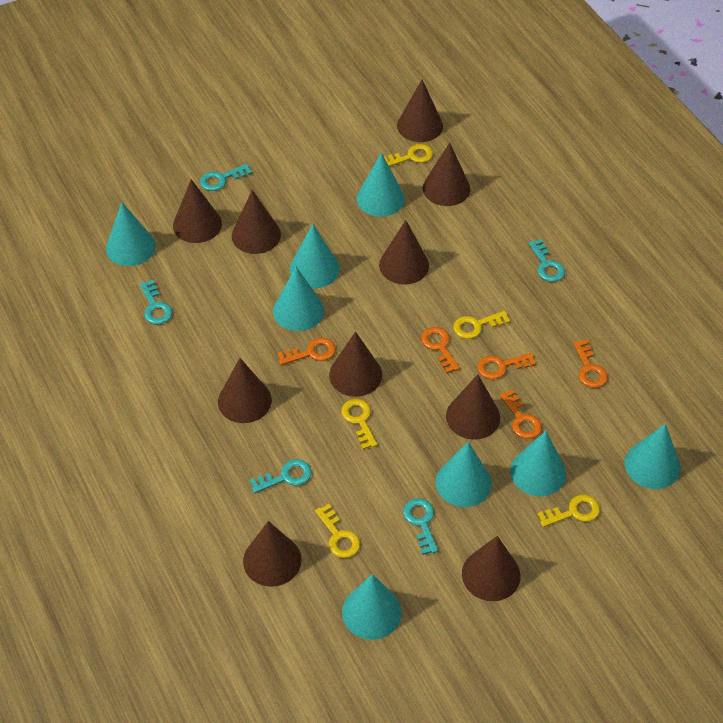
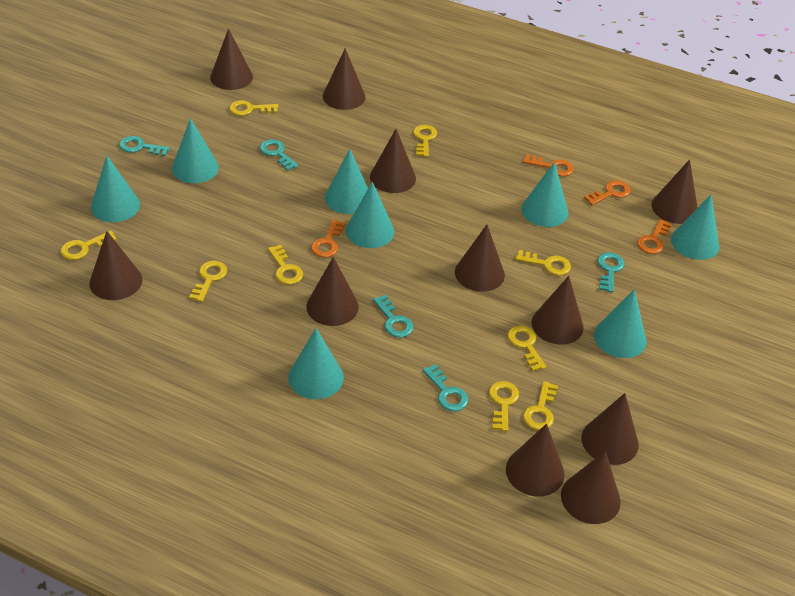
brown cone: 10 -> 11
orange key: 5 -> 4
yellow key: 5 -> 9

